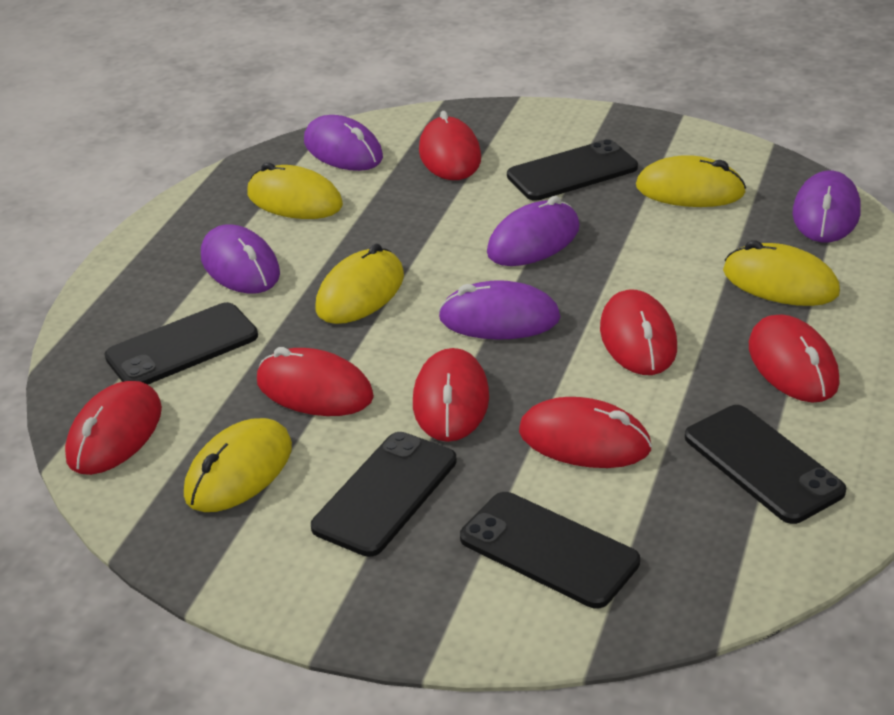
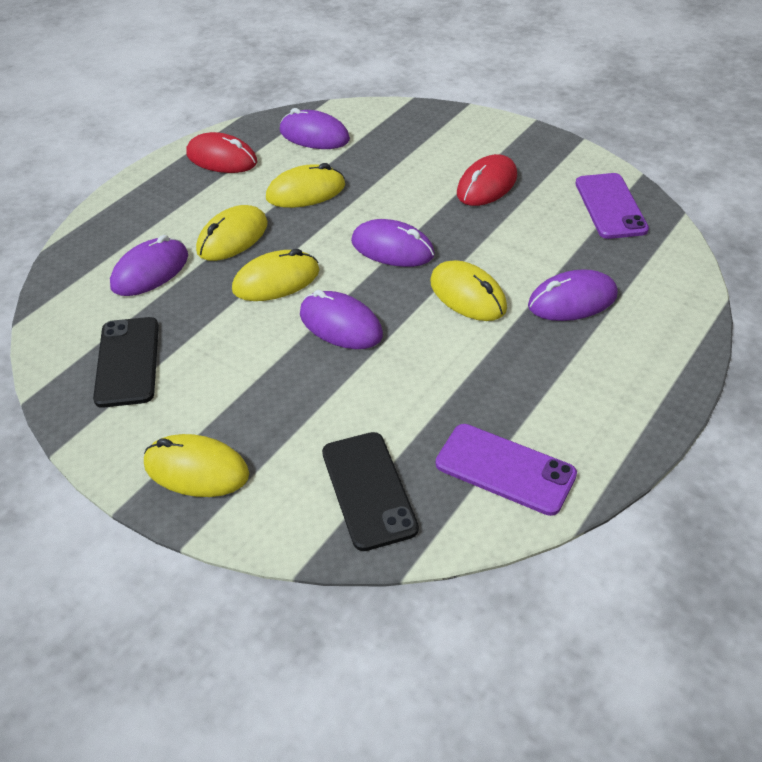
black phone: 5 -> 2
purple phone: 0 -> 2
red mouse: 7 -> 2

